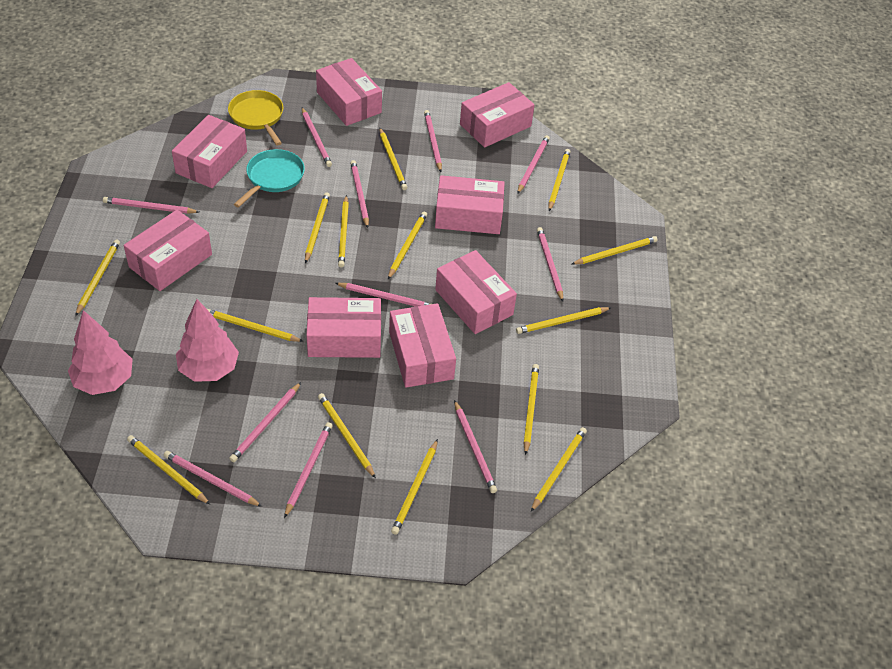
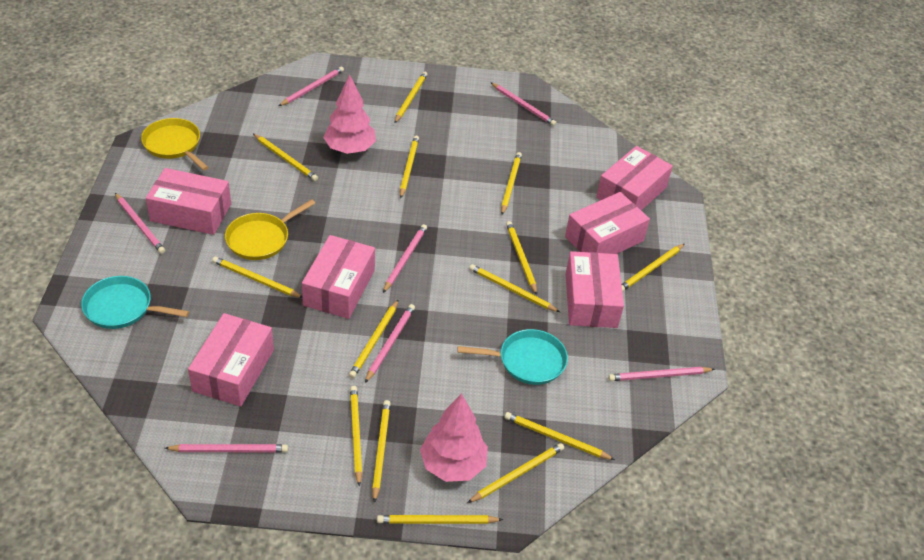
pink box: 8 -> 6
pink pencil: 11 -> 7
turquoise pan: 1 -> 2
yellow pan: 1 -> 2

